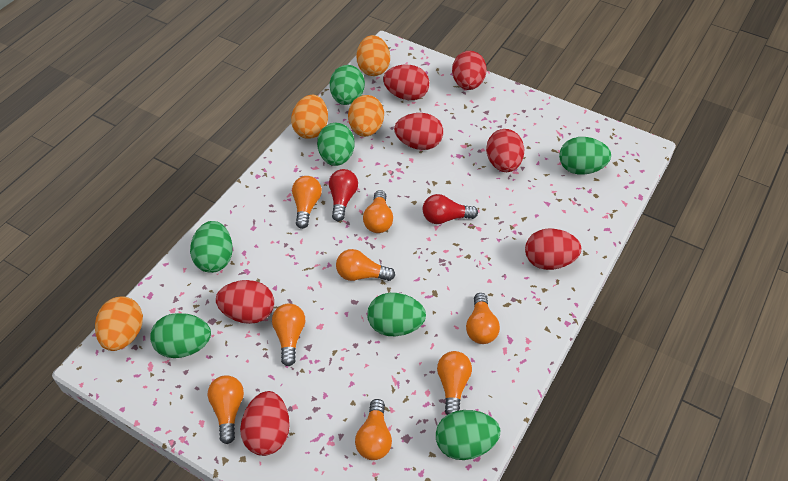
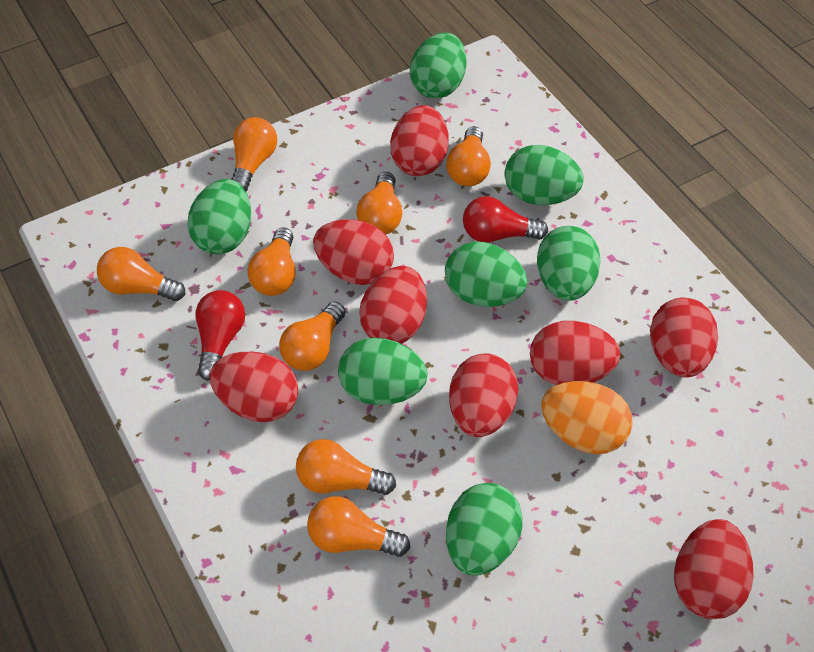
orange egg: 4 -> 1
red egg: 7 -> 8

